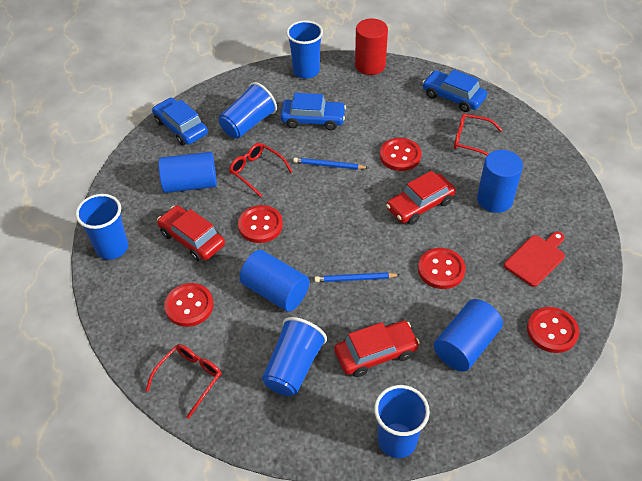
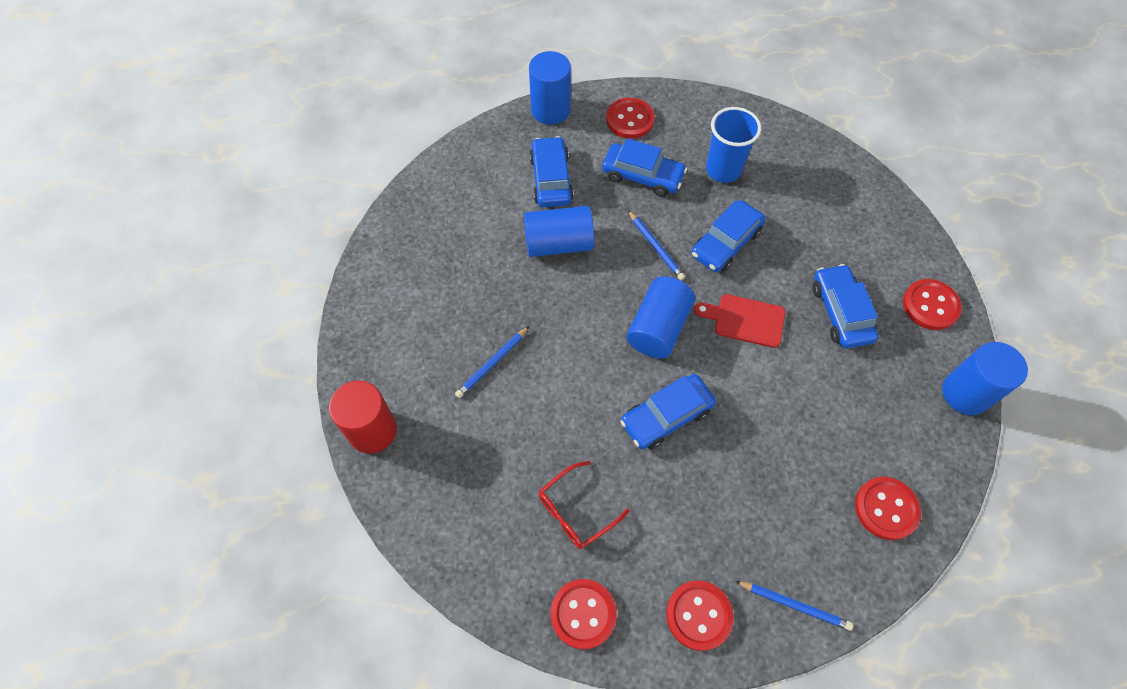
blue car: 3 -> 5
blue cup: 5 -> 1
blue pencil: 2 -> 3
red car: 3 -> 0
red glasses: 3 -> 1

